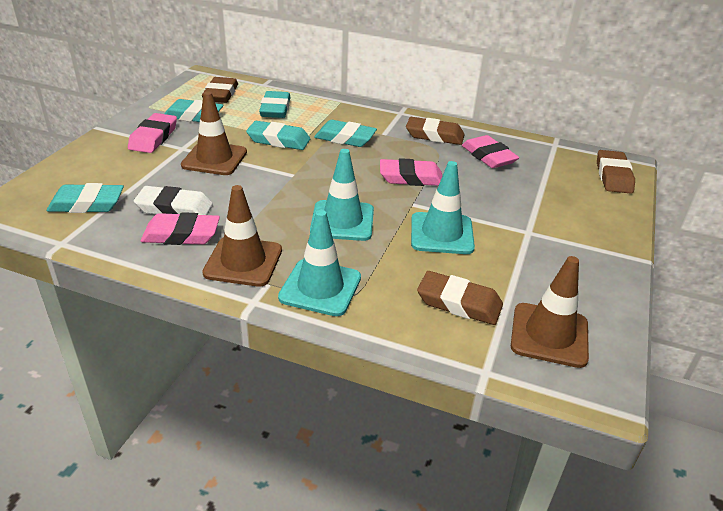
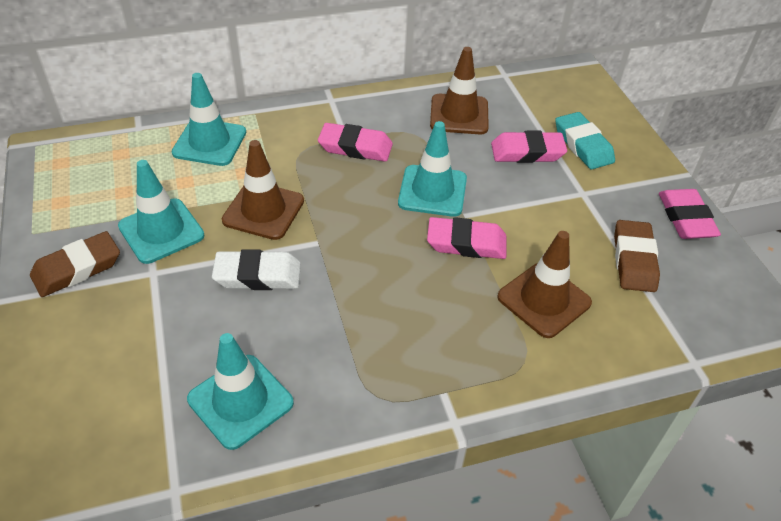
brown eraser: 4 -> 2
turquoise eraser: 5 -> 1
turquoise traffic cone: 3 -> 4

